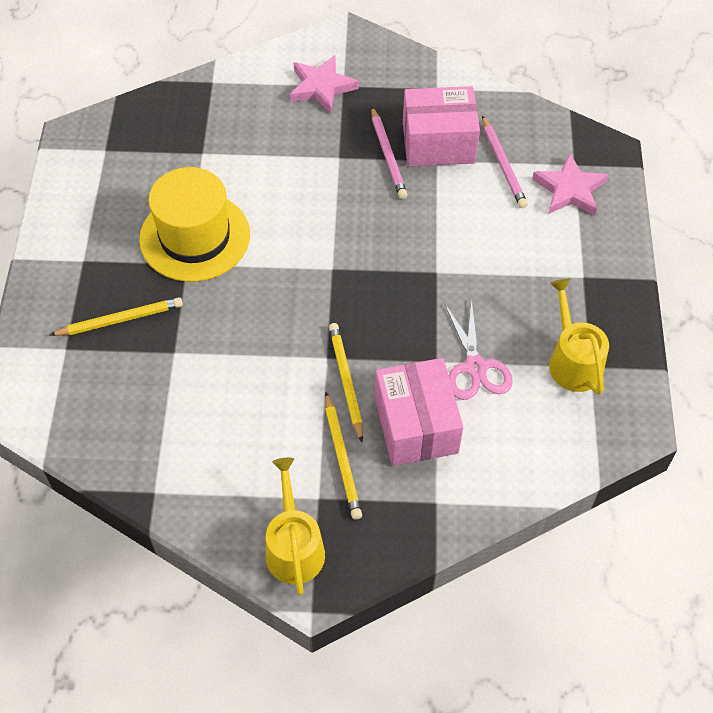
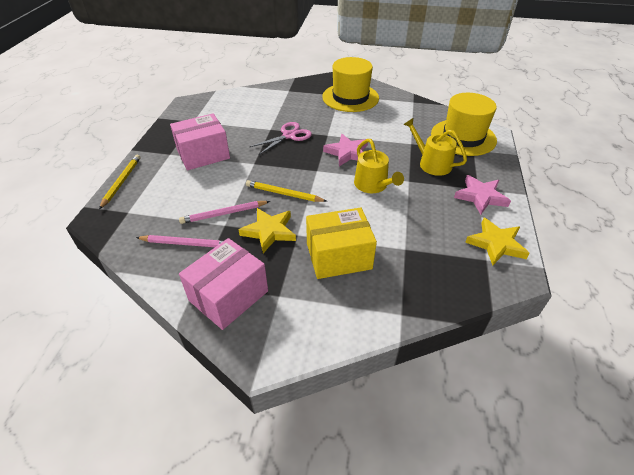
yellow box: 0 -> 1
yellow hat: 1 -> 2
yellow pencil: 3 -> 2
yellow star: 0 -> 2

